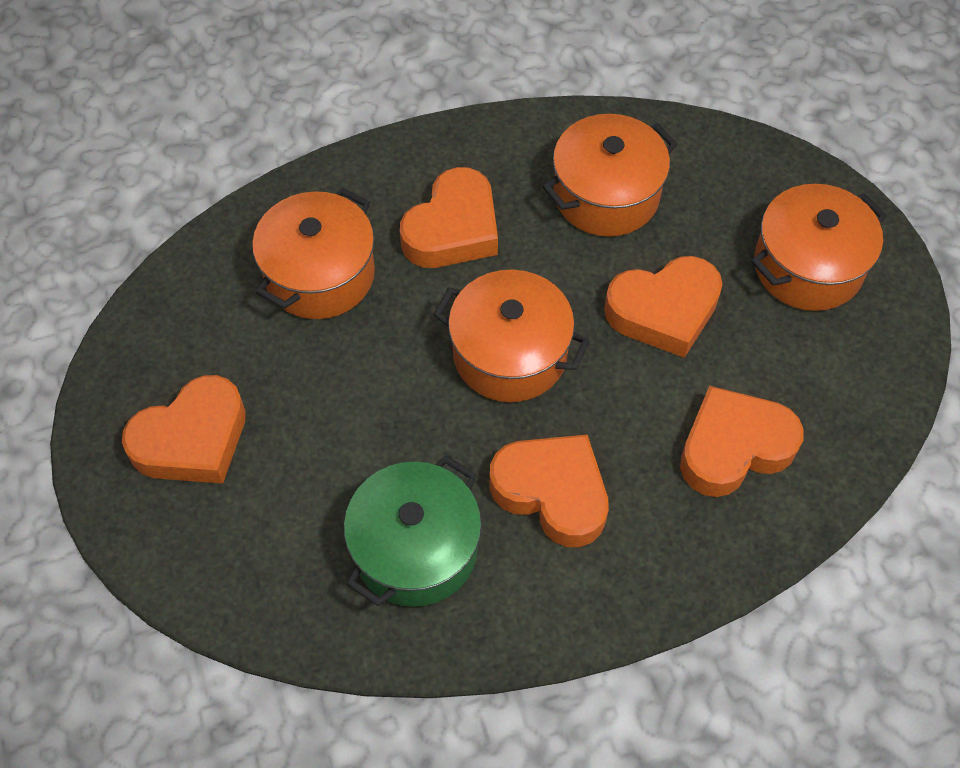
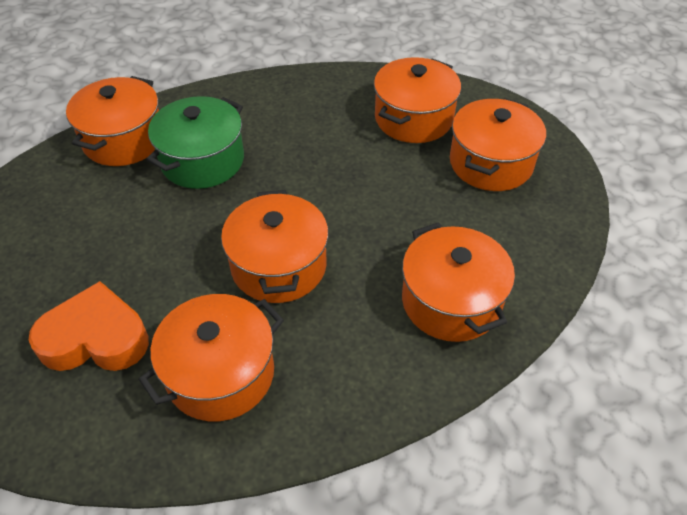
orange heart: 5 -> 1
orange pot: 4 -> 6

